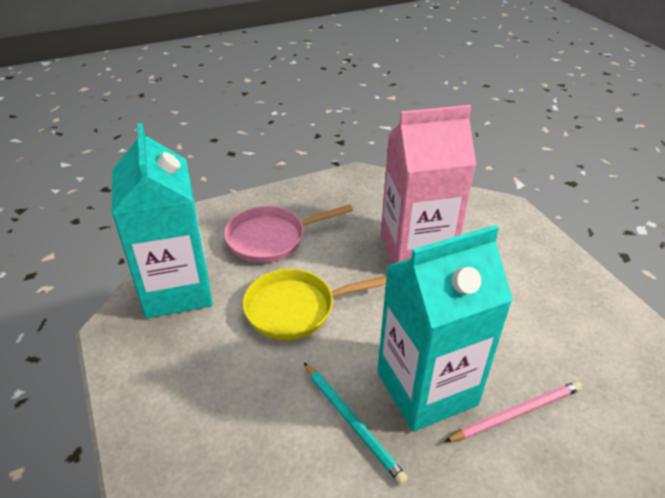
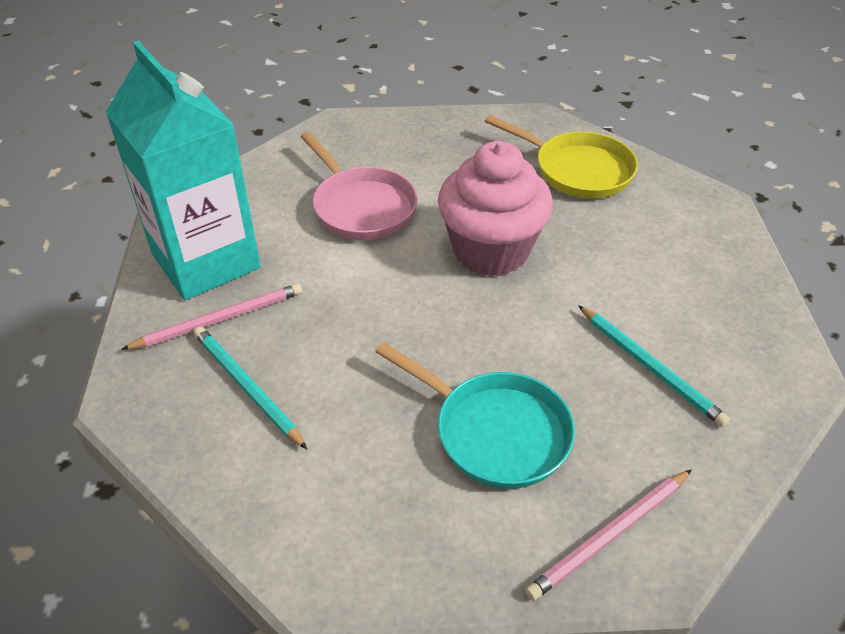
pink carton: 1 -> 0
pink cupcake: 0 -> 1
pink pencil: 1 -> 2
turquoise carton: 2 -> 1
turquoise pan: 0 -> 1
turquoise pencil: 1 -> 2

